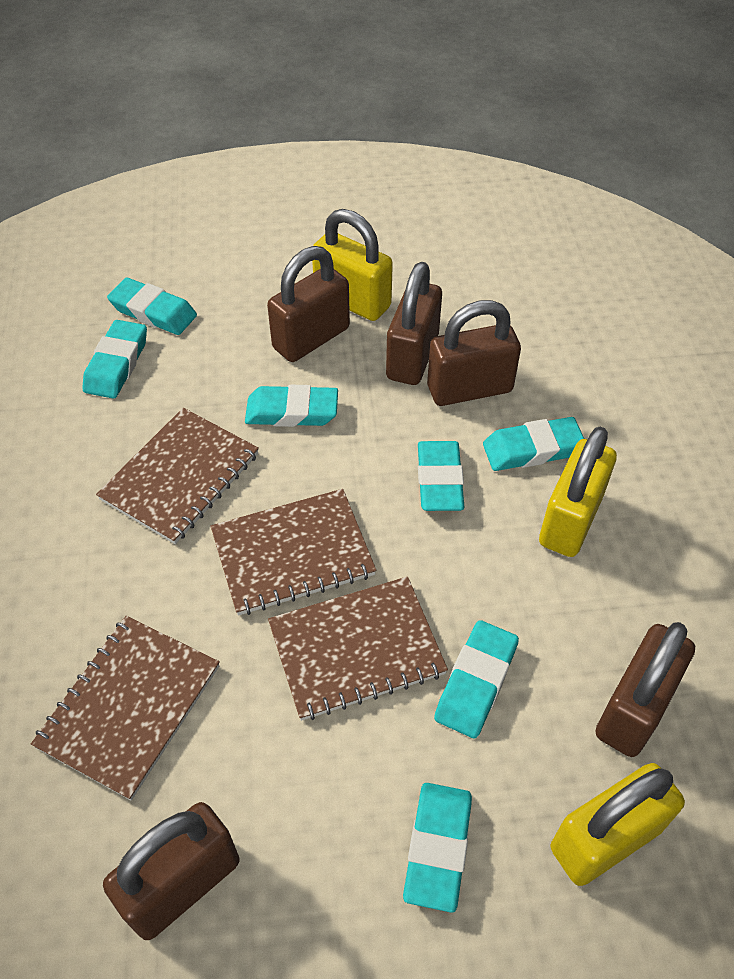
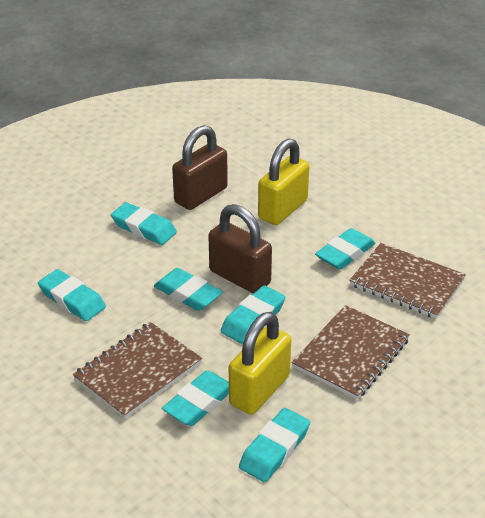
brown notebook: 4 -> 3
brown padlock: 5 -> 2
yellow padlock: 3 -> 2

